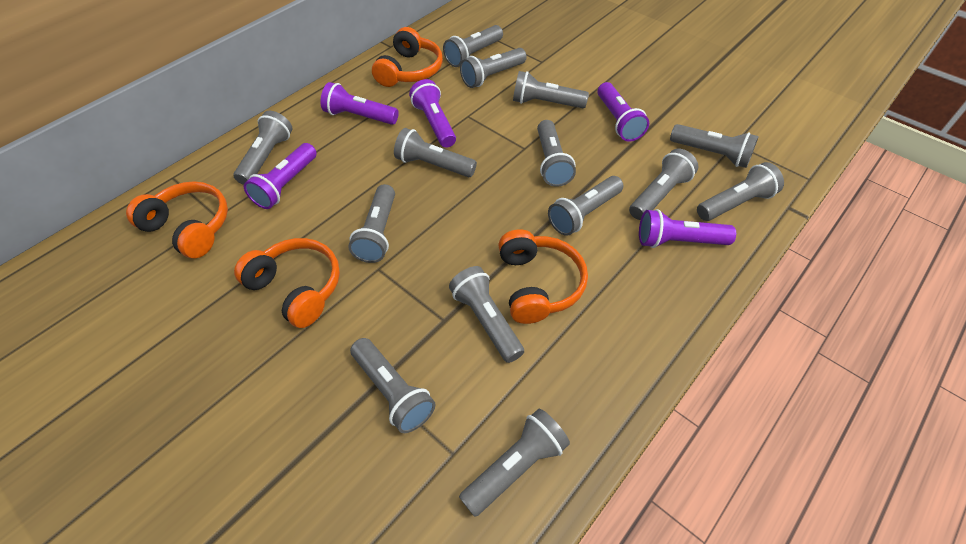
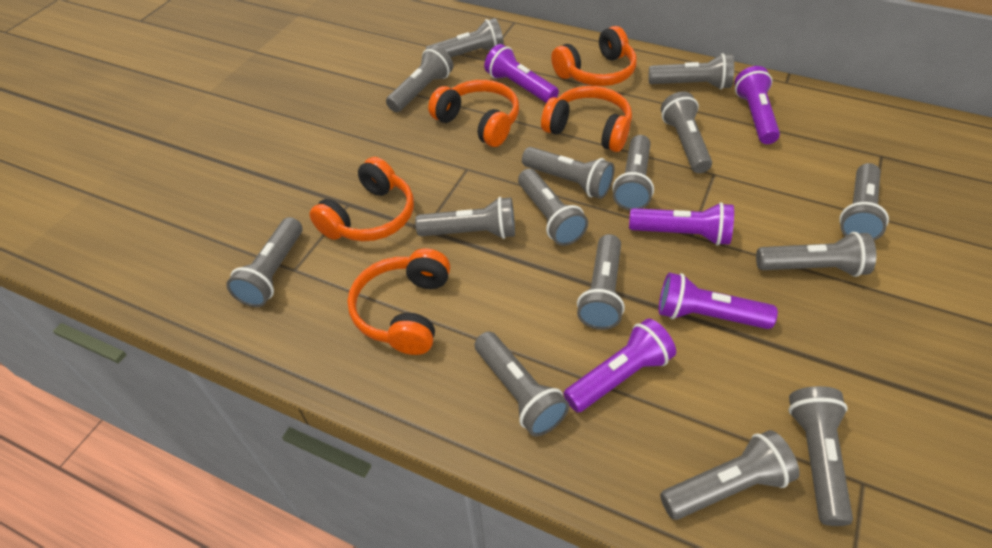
grey flashlight: 14 -> 15
orange headphones: 4 -> 5

